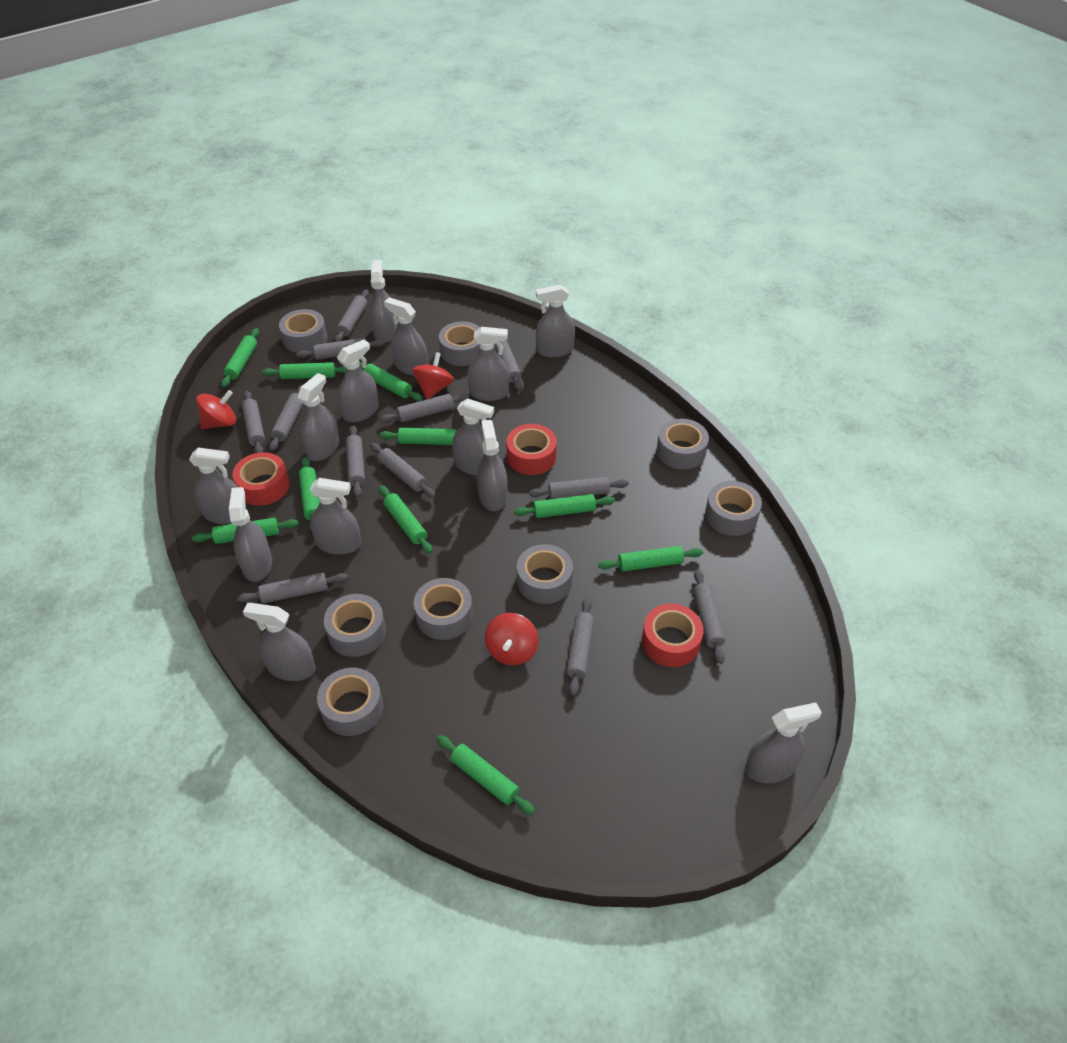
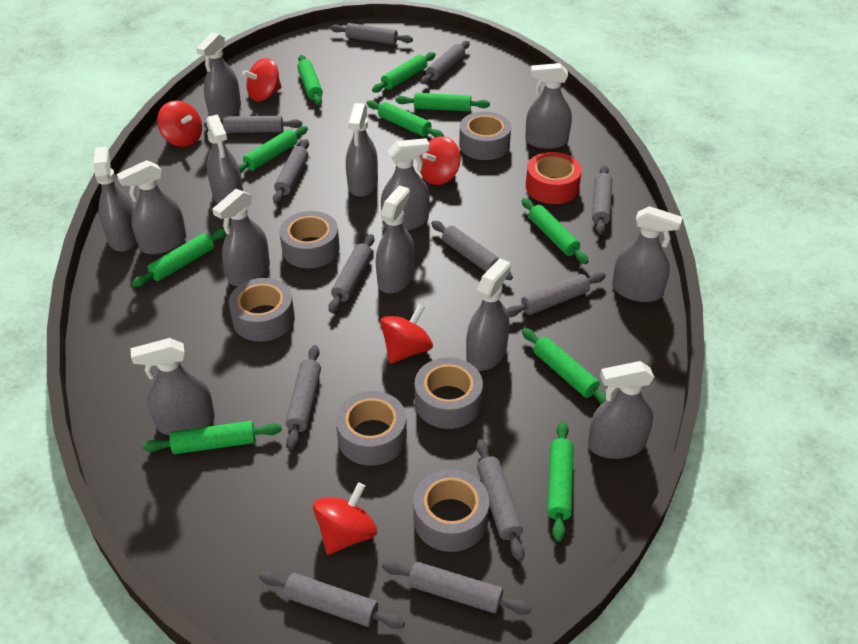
grey tape: 8 -> 6
red spinning top: 3 -> 5
red tape: 3 -> 1

